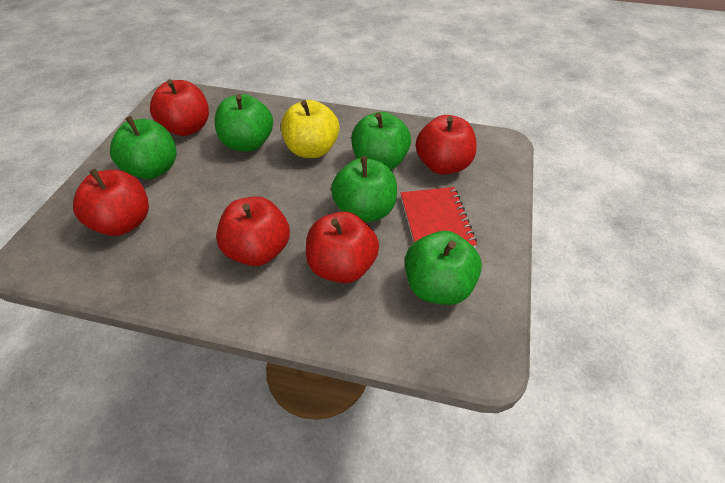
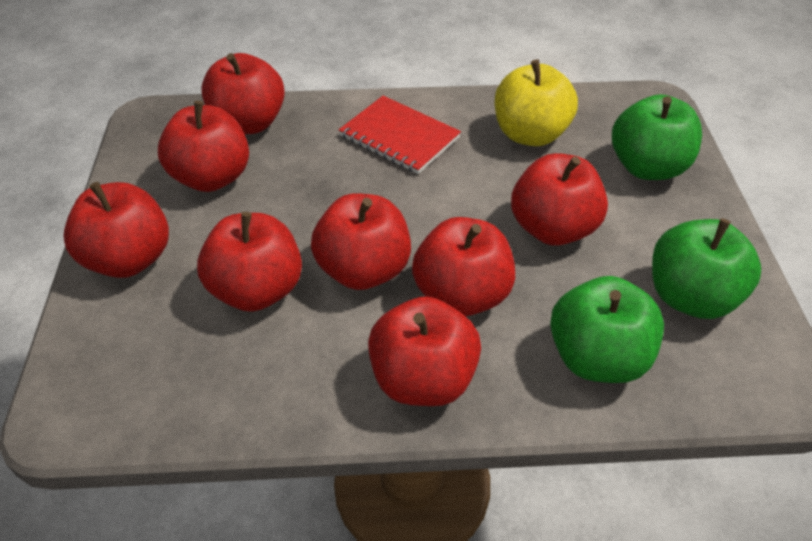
green apple: 5 -> 3
red apple: 5 -> 8

